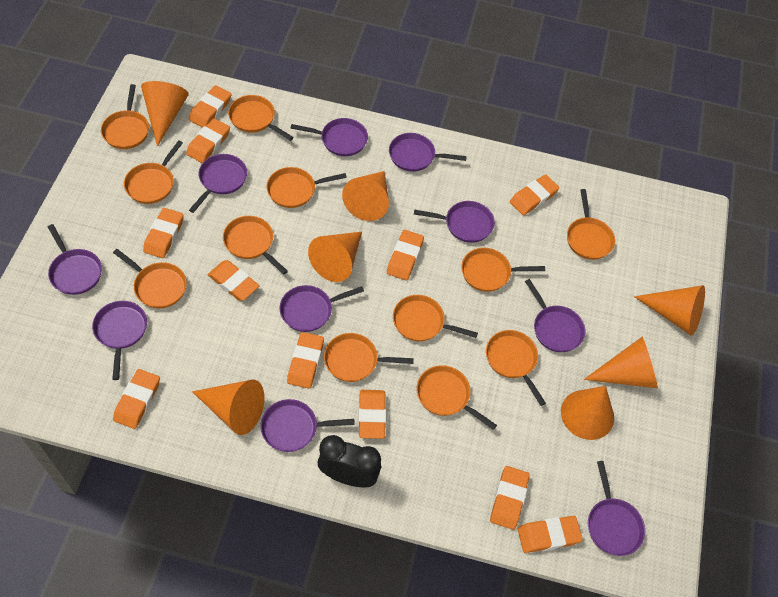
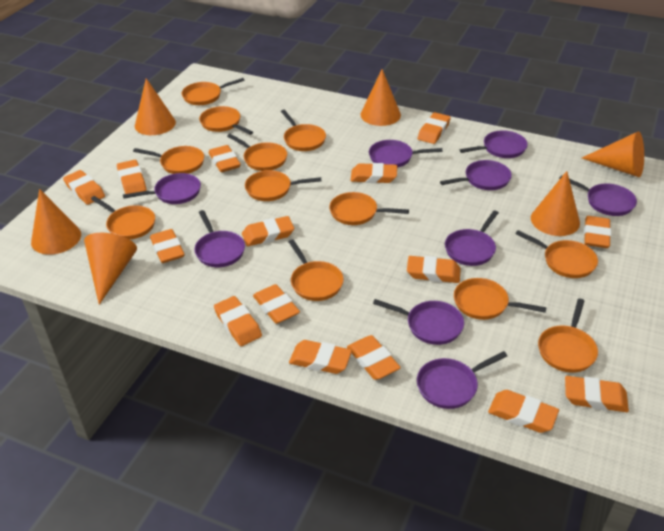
black clock: 1 -> 0
orange cone: 7 -> 6
orange eraser: 11 -> 15
purple pan: 10 -> 9

